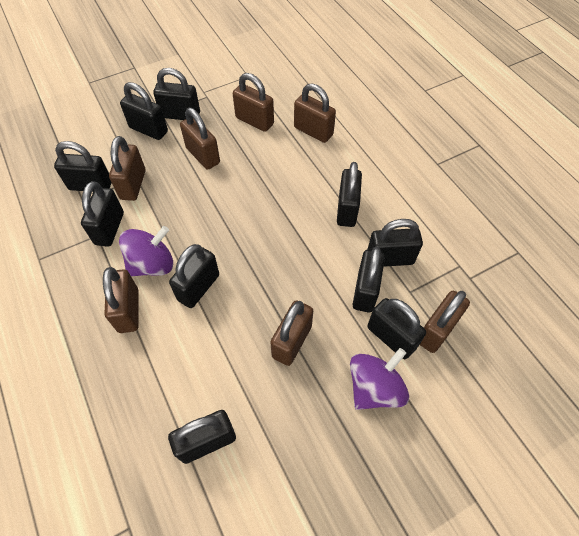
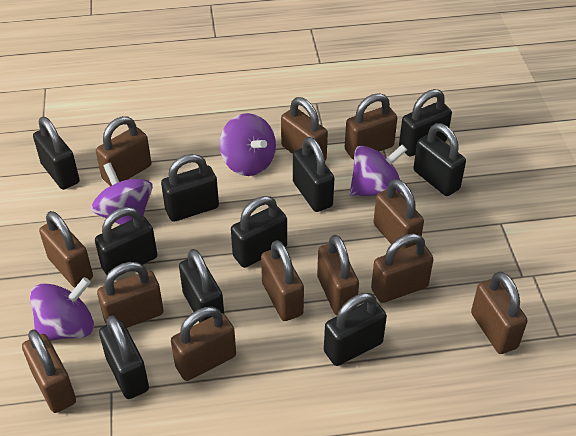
brown padlock: 7 -> 12
purple spinning top: 2 -> 4

